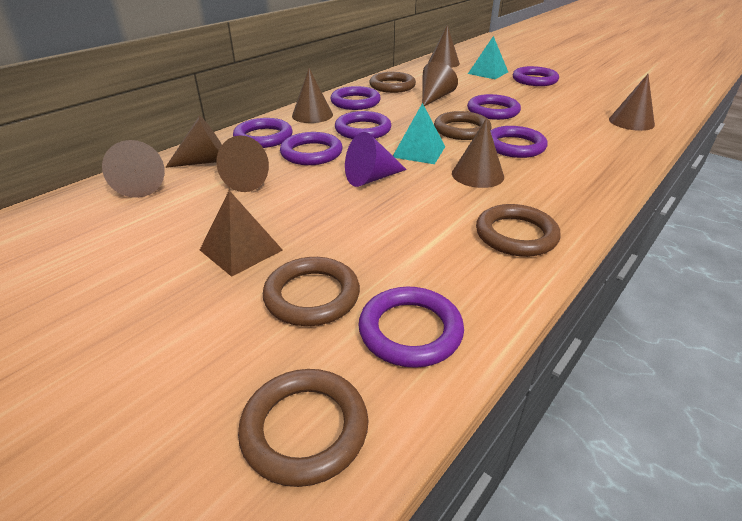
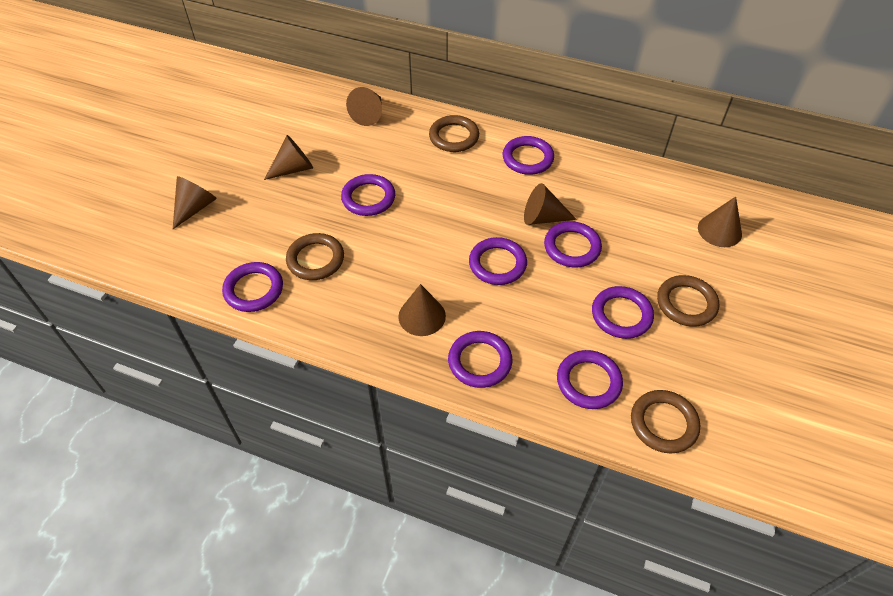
brown cone: 8 -> 6
brown pyramid: 1 -> 0
brown ring: 5 -> 4
purple cone: 1 -> 0
turquoise pyramid: 2 -> 0

